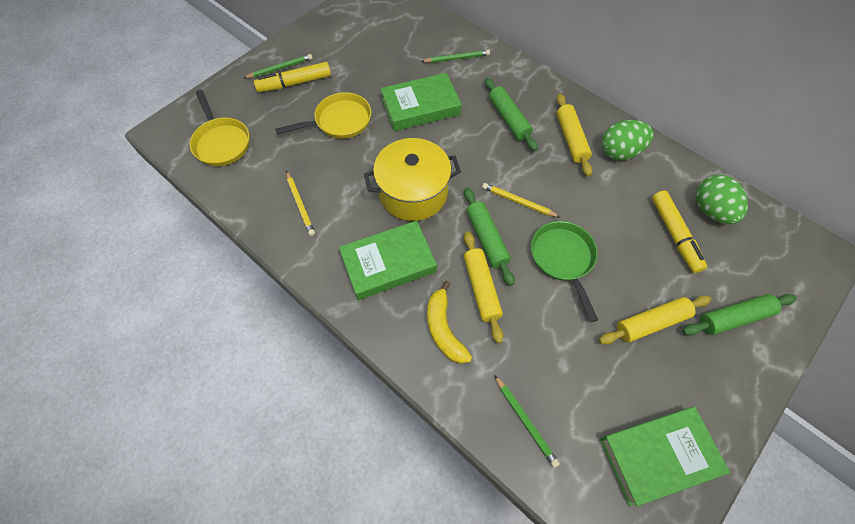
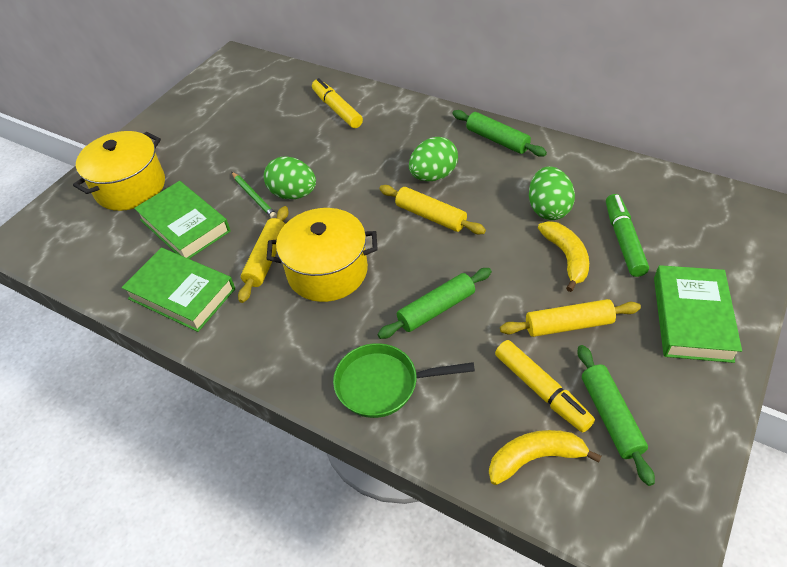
green egg: 2 -> 3
green marker: 0 -> 1
green pencil: 3 -> 1
yellow banana: 1 -> 2
yellow pan: 2 -> 0
yellow pencil: 2 -> 0
yellow pot: 1 -> 2

